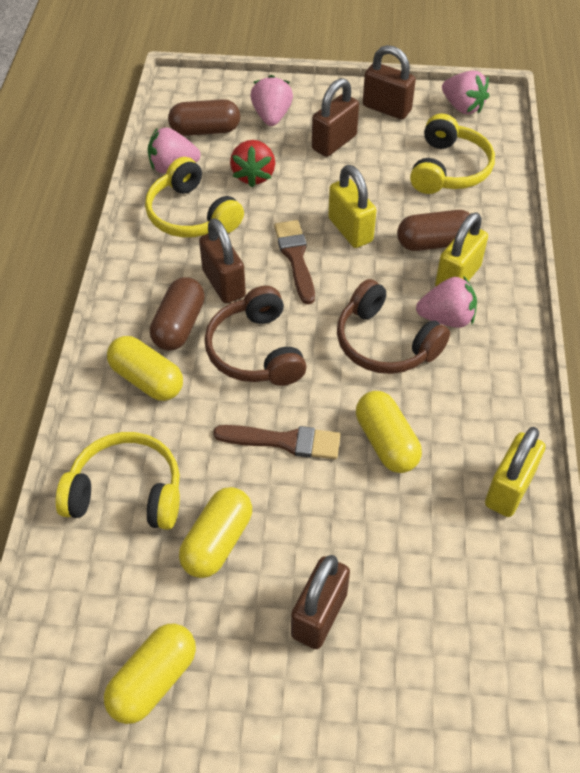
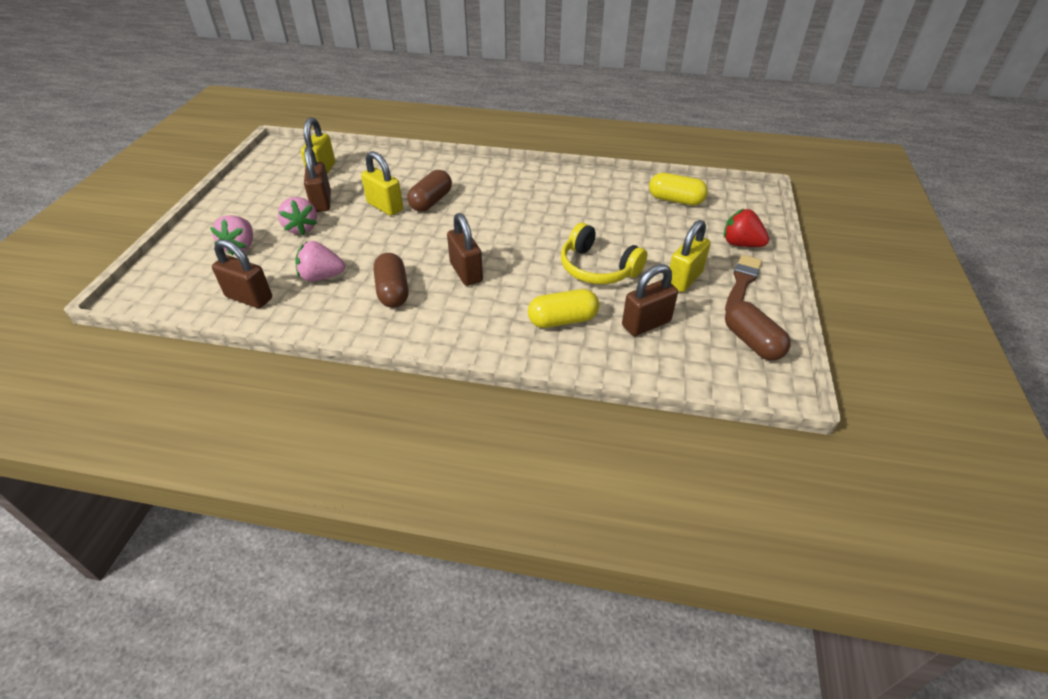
brown brush: 2 -> 1
brown headphones: 2 -> 0
pink strawberry: 4 -> 3
yellow capsule: 4 -> 2
yellow headphones: 3 -> 1

